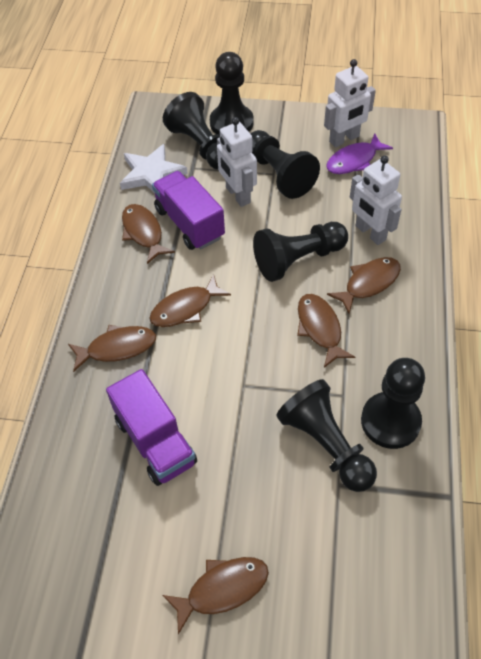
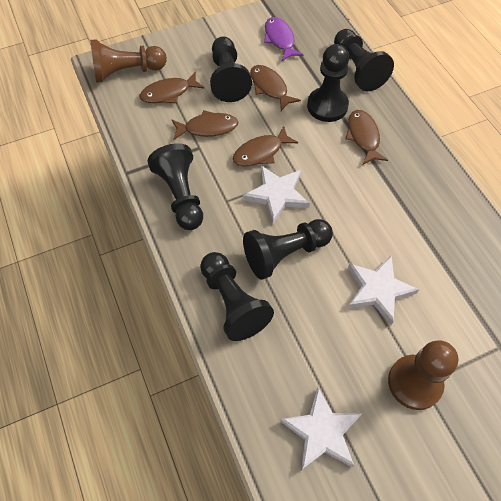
brown fish: 6 -> 5
brown pawn: 0 -> 2
purple truck: 2 -> 0
white robot: 3 -> 0
white star: 1 -> 3

